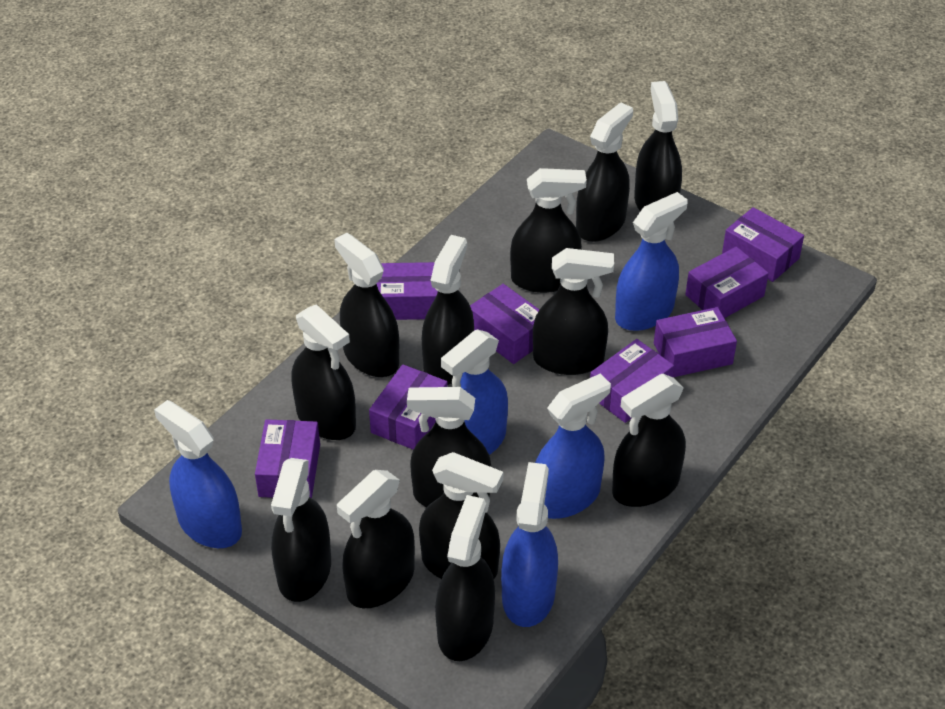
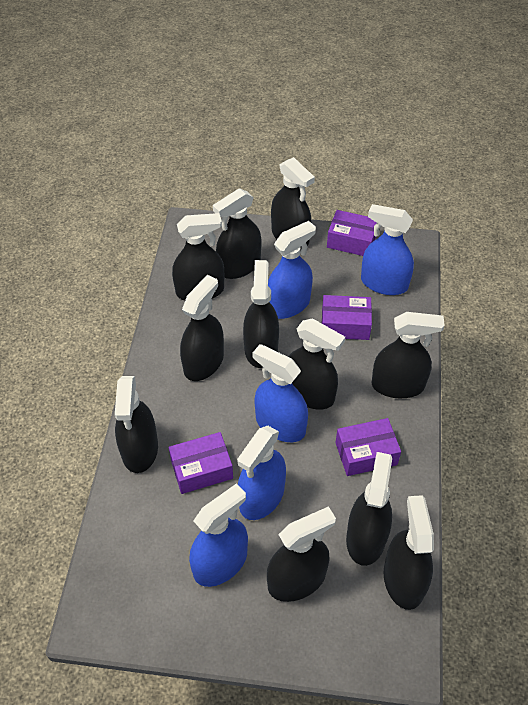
black spray bottle: 13 -> 11
purple box: 8 -> 4

